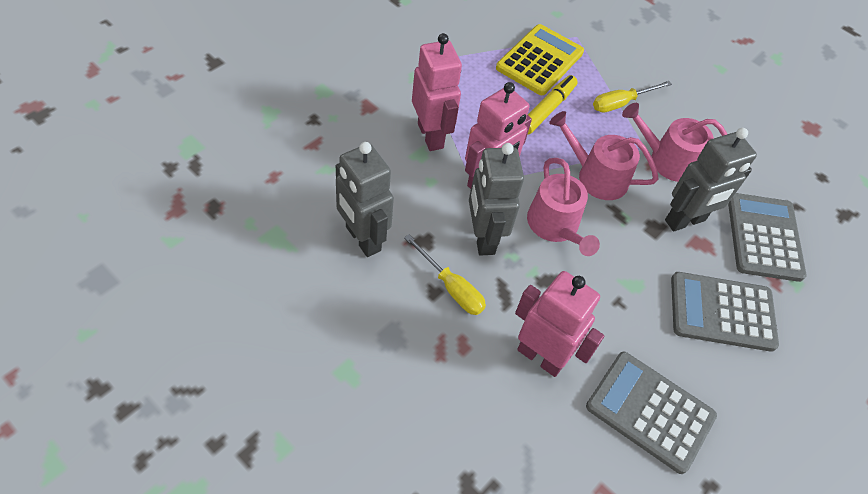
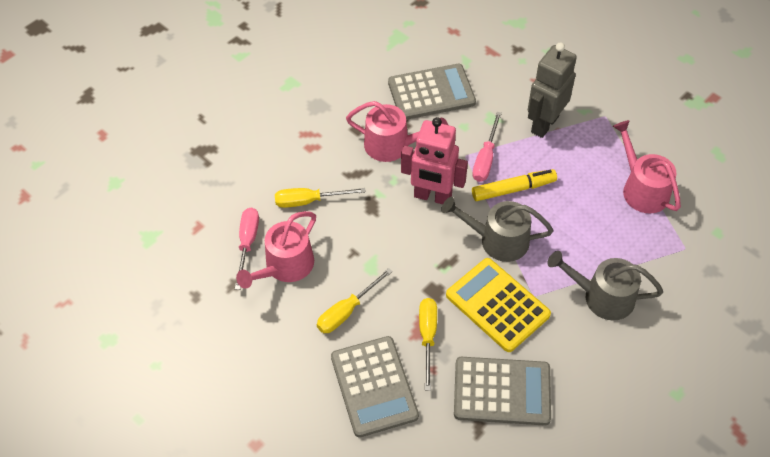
grey robot: 3 -> 1
grey watering can: 0 -> 2
pink robot: 3 -> 1
pink screwdriver: 0 -> 2
yellow screwdriver: 2 -> 3

